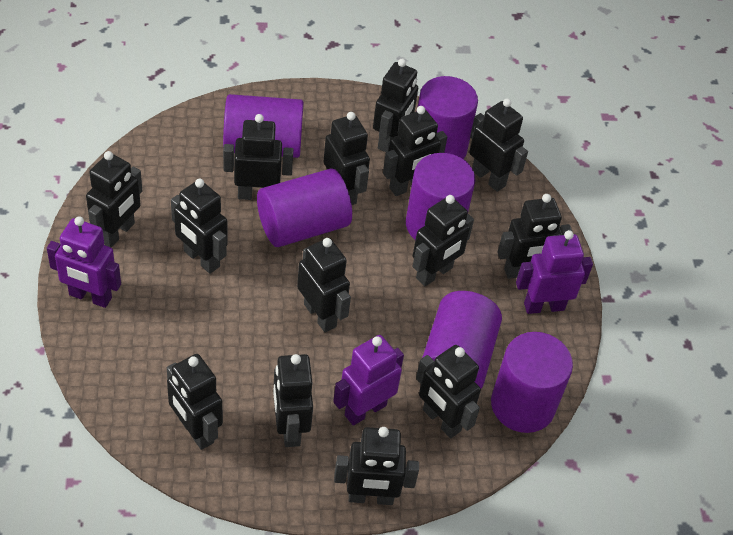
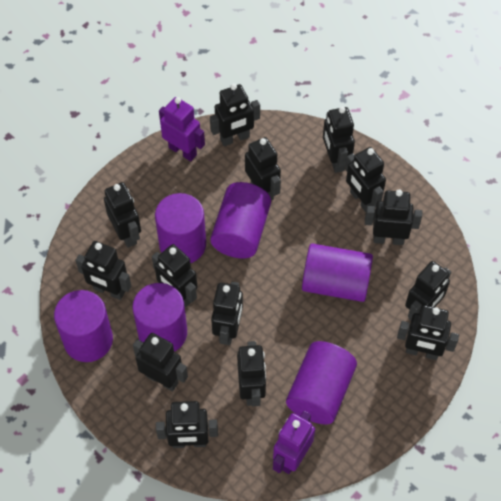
purple robot: 3 -> 2

